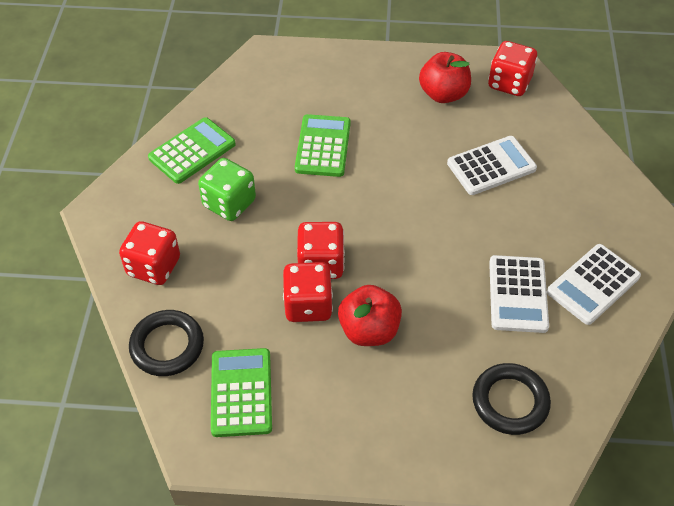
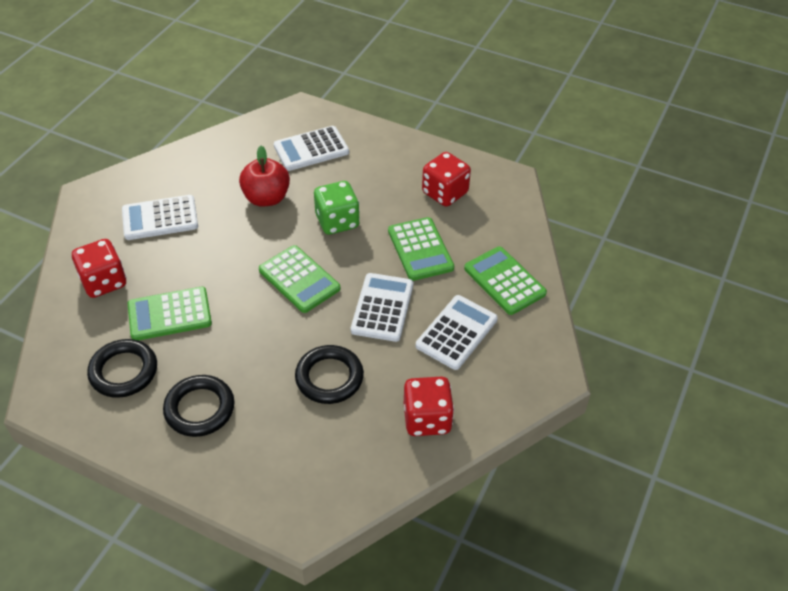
black ring: 2 -> 3
green calculator: 3 -> 4
red apple: 2 -> 1
red dice: 4 -> 3
white calculator: 3 -> 4

